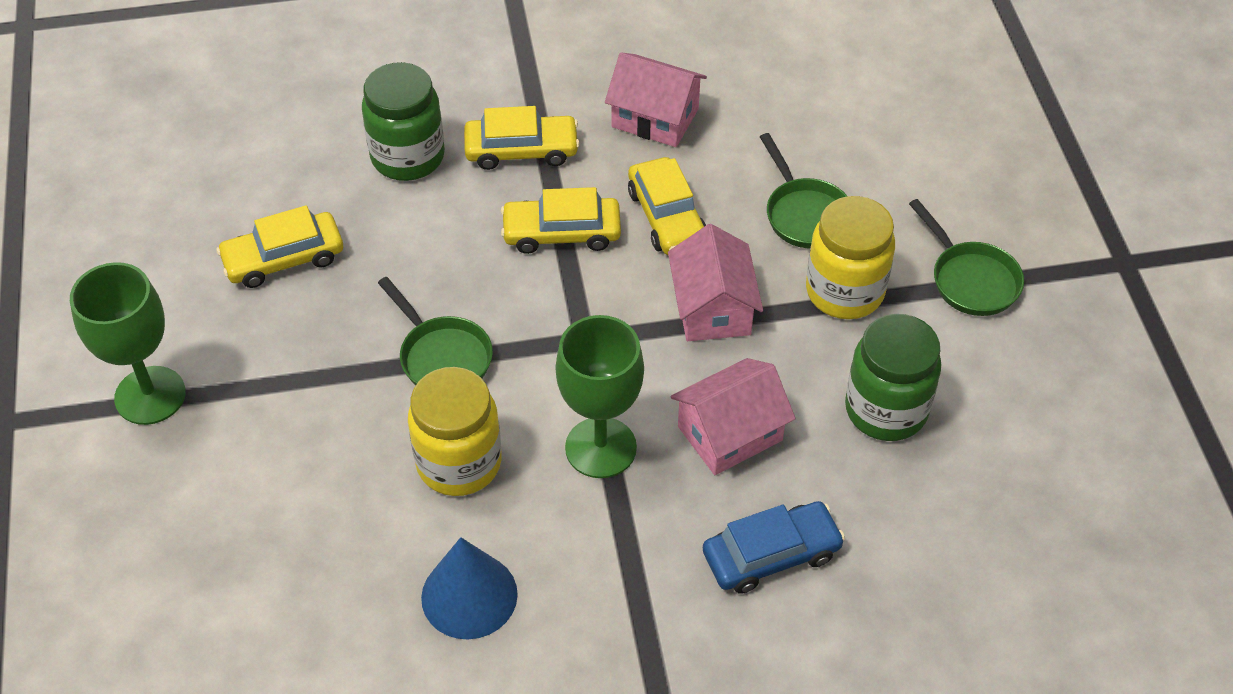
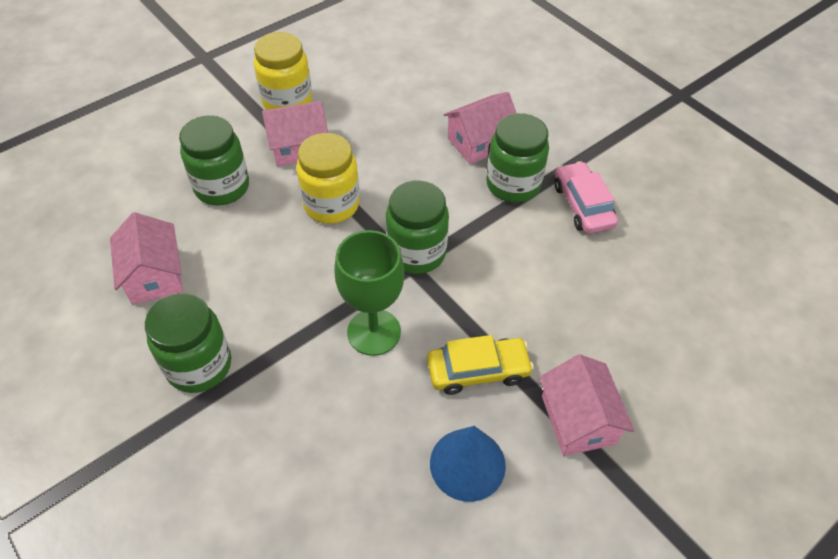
blue car: 1 -> 0
green goblet: 2 -> 1
green jar: 2 -> 4
green pan: 3 -> 0
pink car: 0 -> 1
pink house: 3 -> 4
yellow car: 4 -> 1

